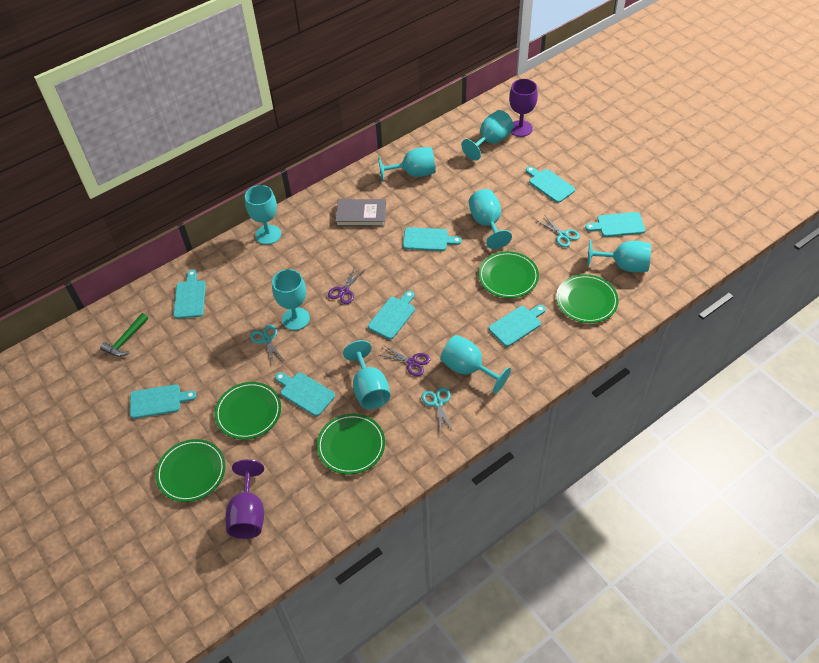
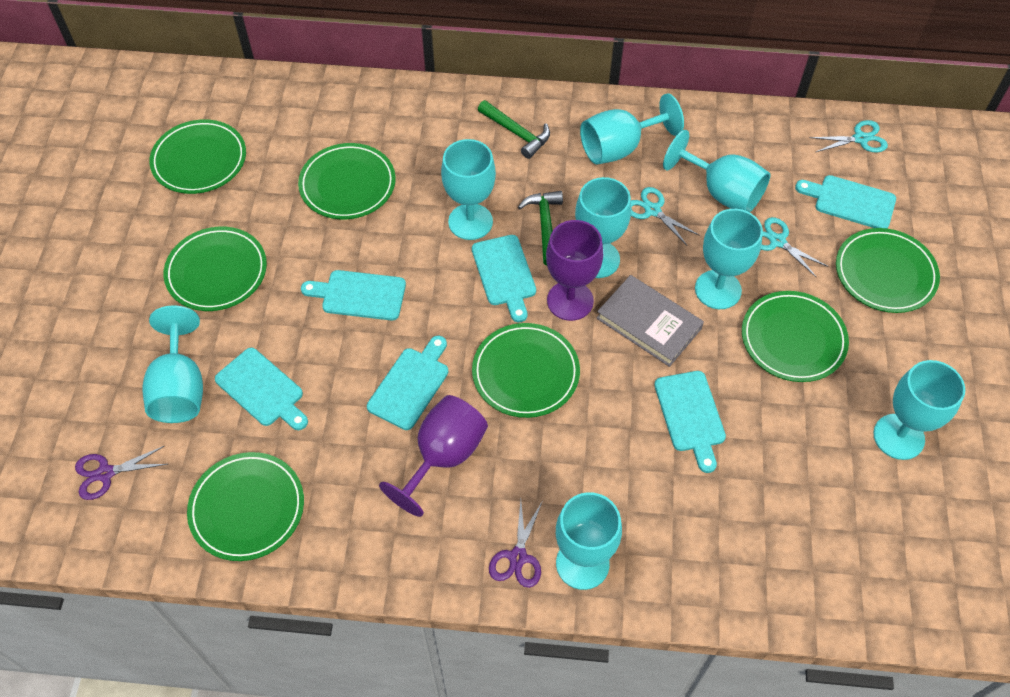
green hammer: 1 -> 2
green plate: 5 -> 7
turquoise cutting board: 8 -> 6

